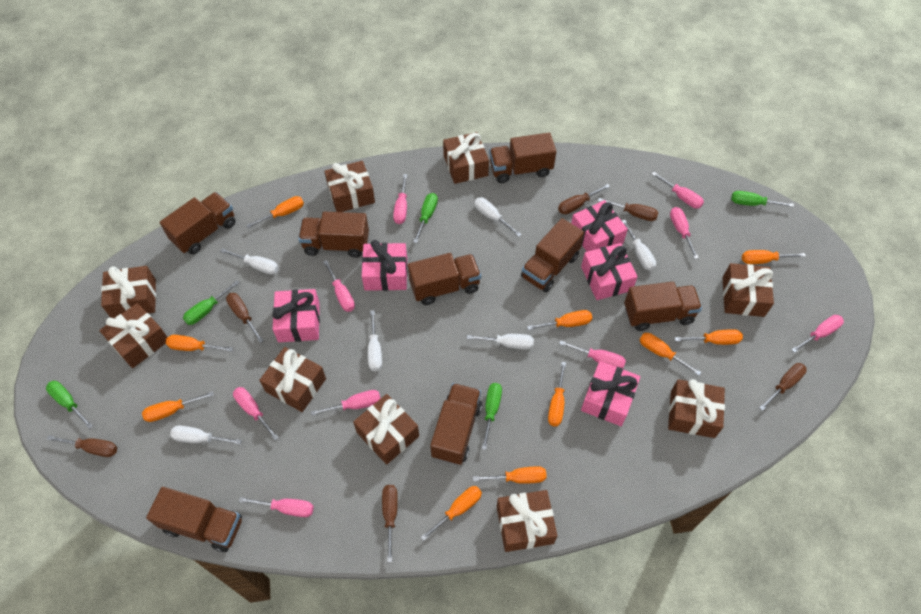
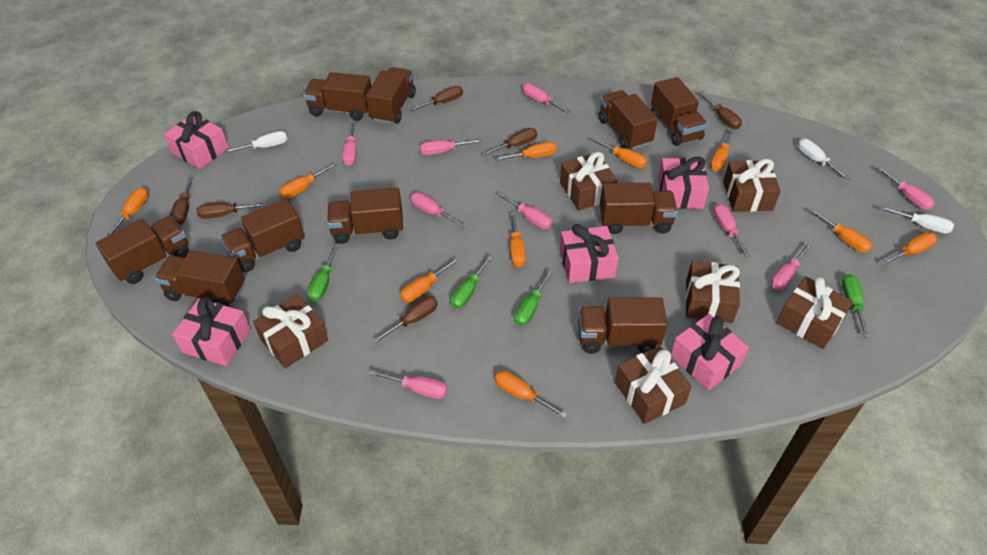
brown gift: 9 -> 6
brown truck: 8 -> 10
green screwdriver: 5 -> 4
white screwdriver: 6 -> 3

